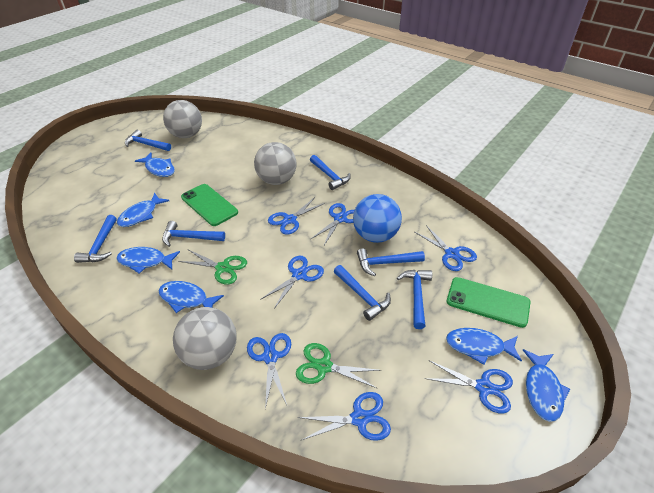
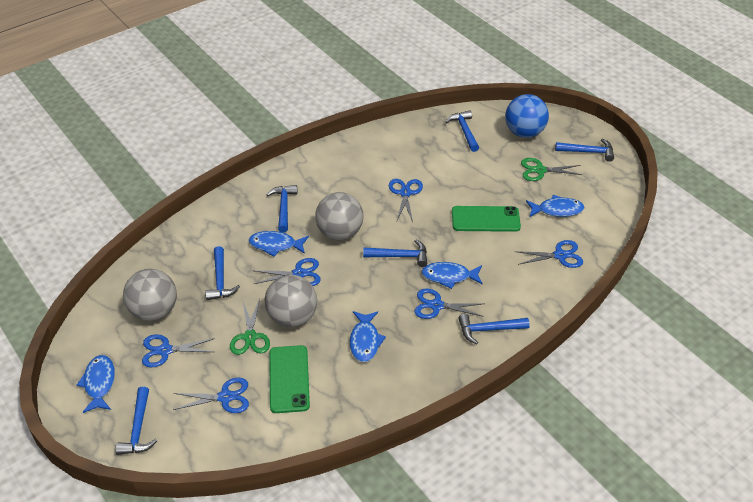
blue fish: 6 -> 5
blue scissors: 7 -> 6

